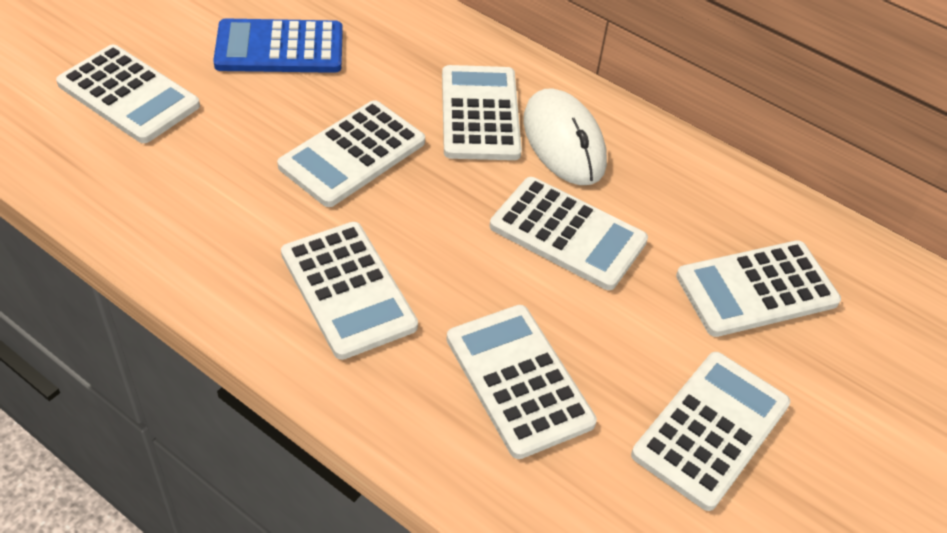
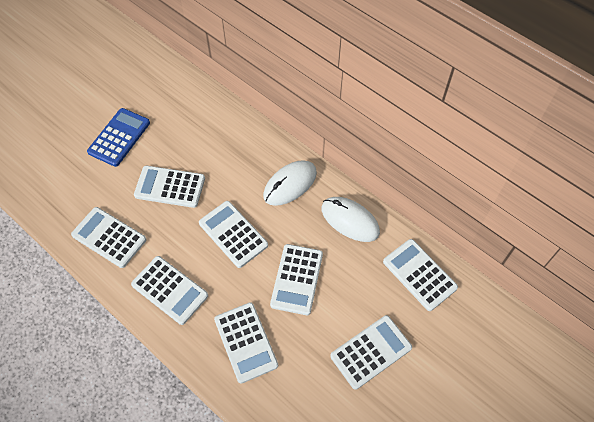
white mouse: 1 -> 2

